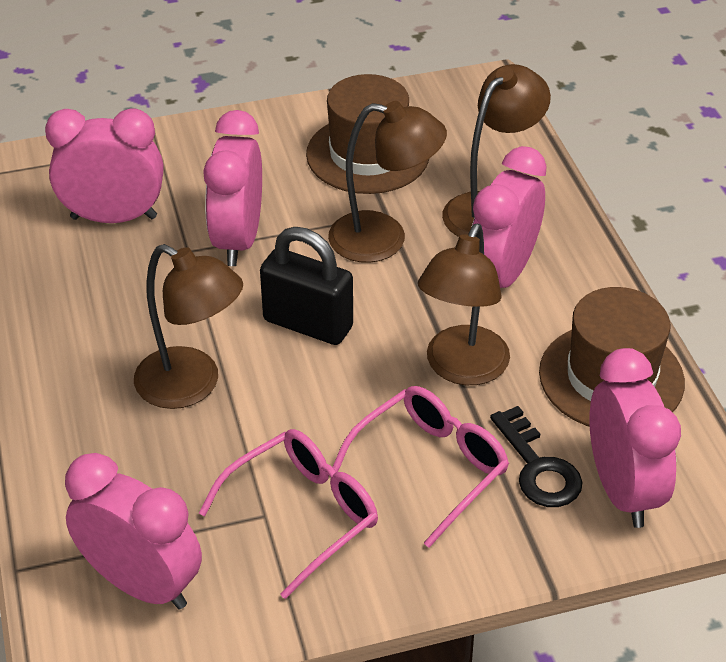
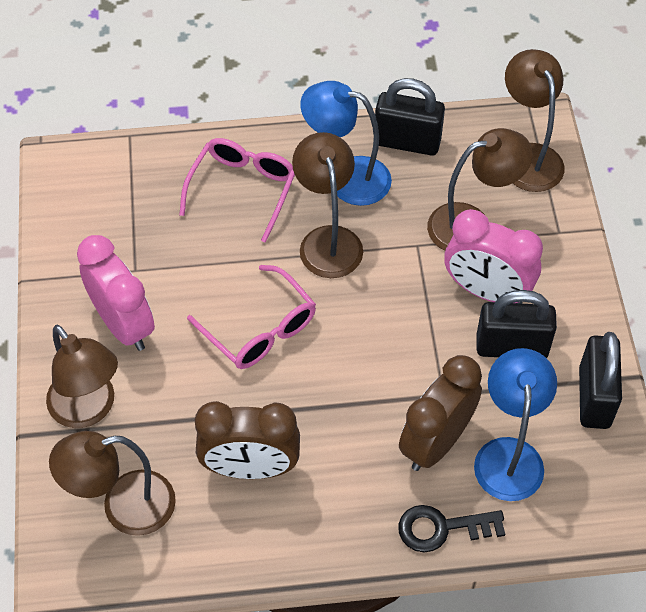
black padlock: 1 -> 3
blue lamp: 0 -> 2
brown clock: 0 -> 2
brown hat: 2 -> 0
brown lamp: 4 -> 5
pink clock: 5 -> 2

